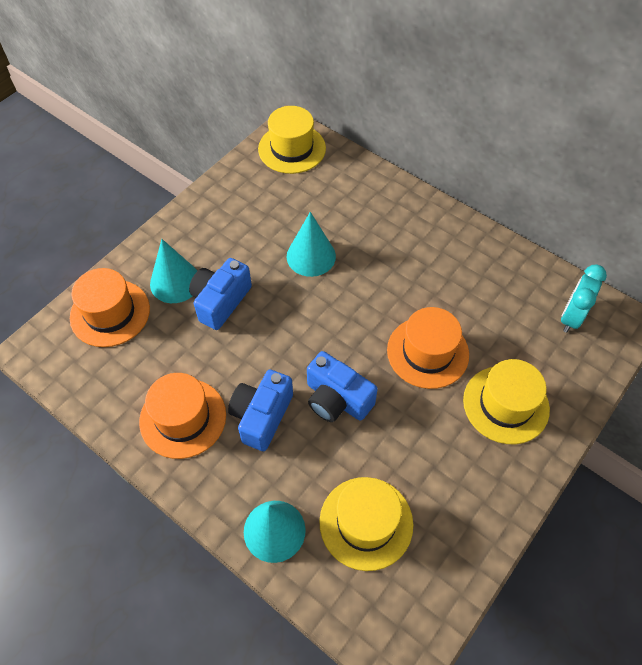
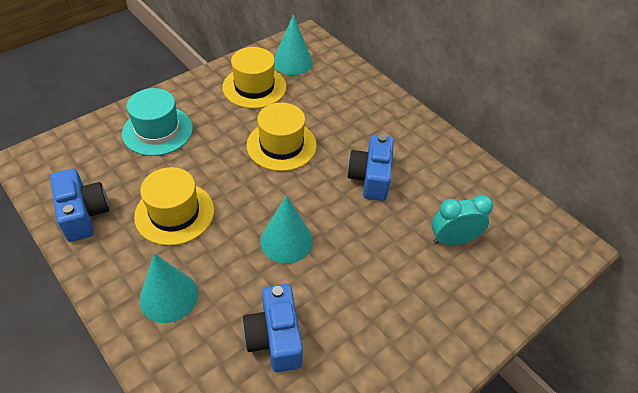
orange hat: 3 -> 0
turquoise hat: 0 -> 1

